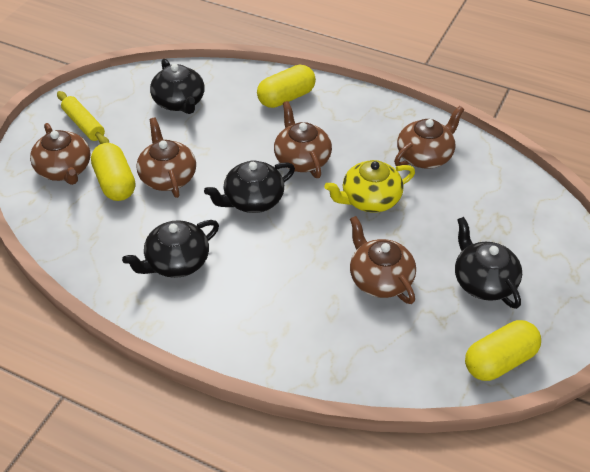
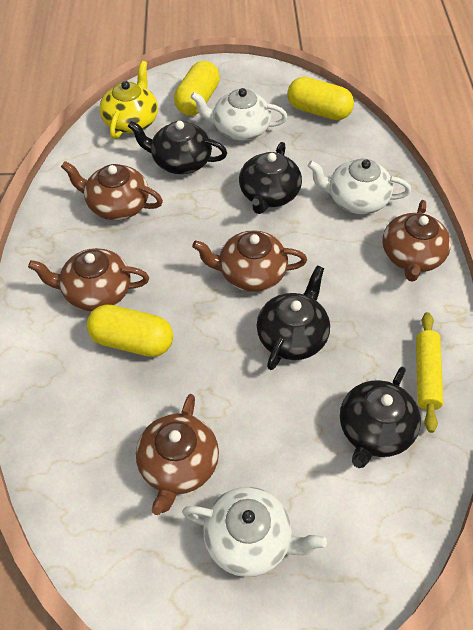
white teapot: 0 -> 3

